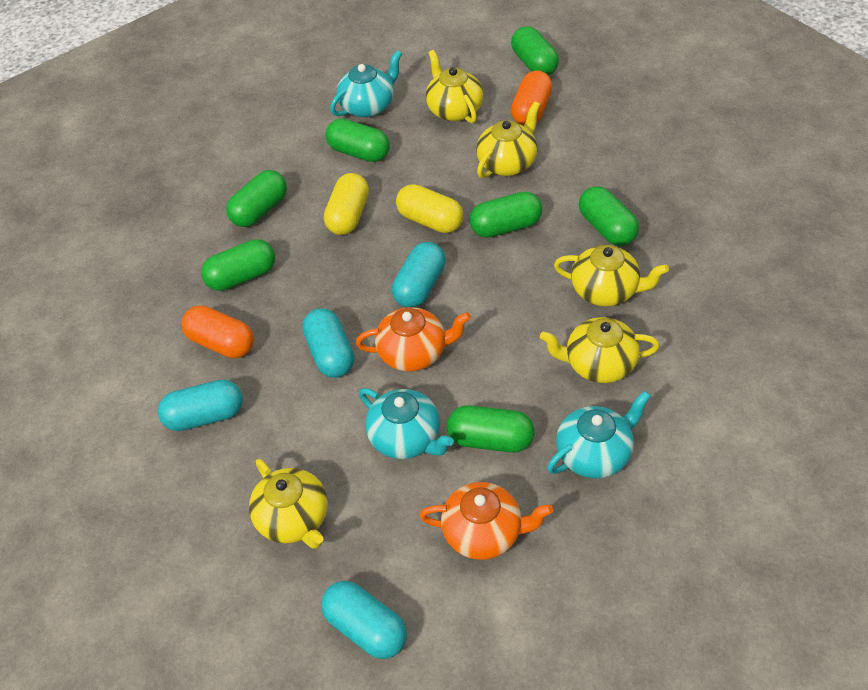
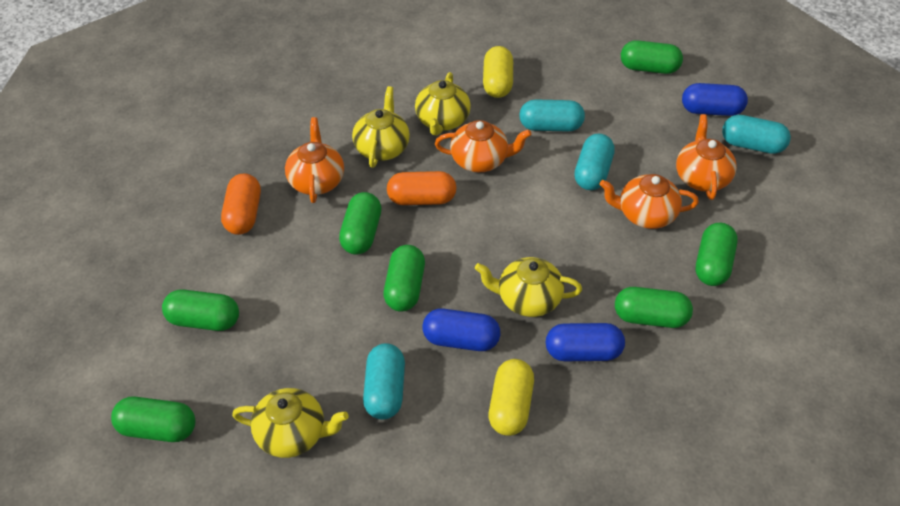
blue capsule: 0 -> 3
orange teapot: 2 -> 4
turquoise teapot: 3 -> 0
yellow teapot: 5 -> 4

